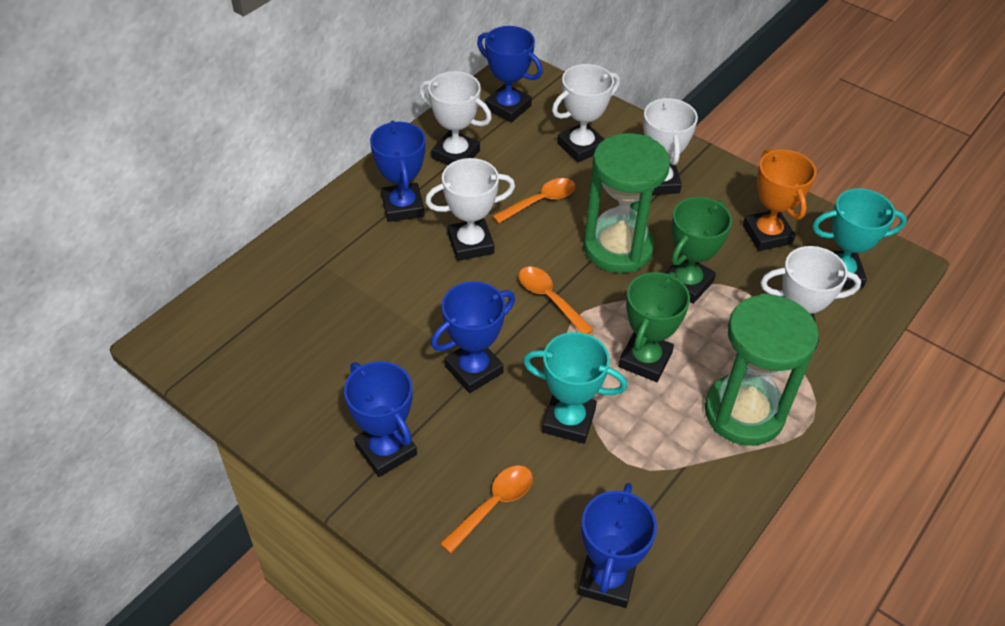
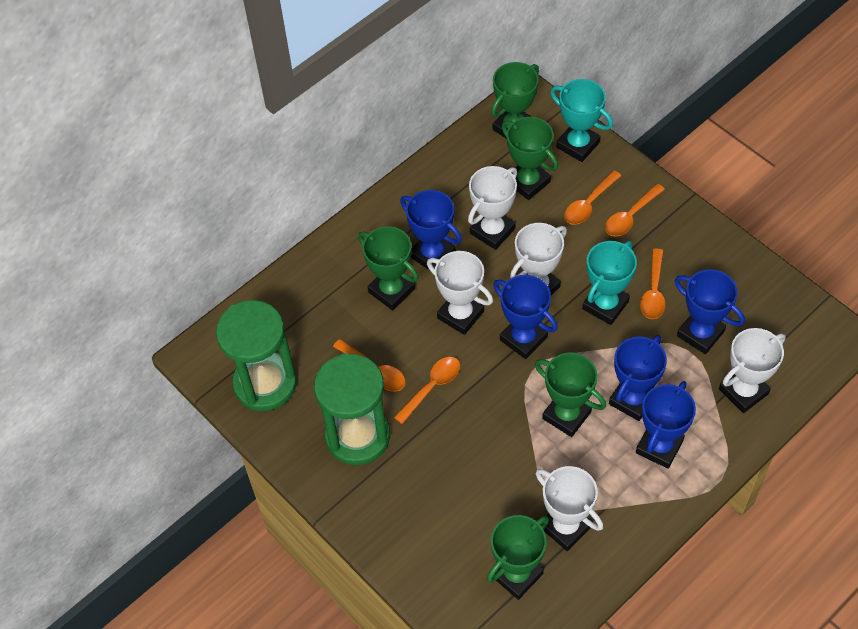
green trophy: 2 -> 5
orange spoon: 3 -> 5
orange trophy: 1 -> 0

